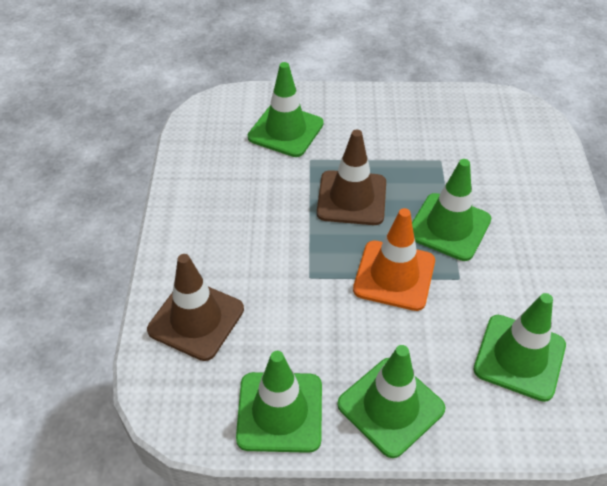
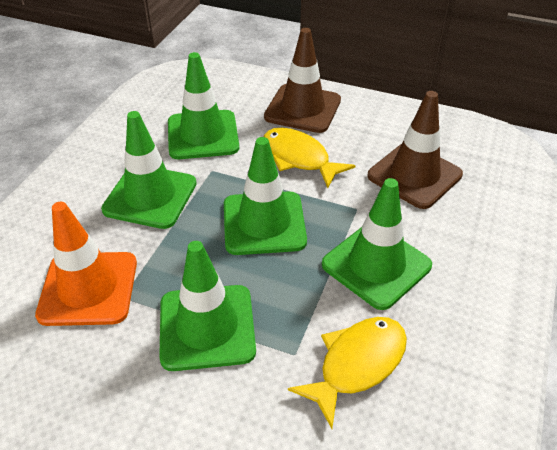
yellow fish: 0 -> 2

